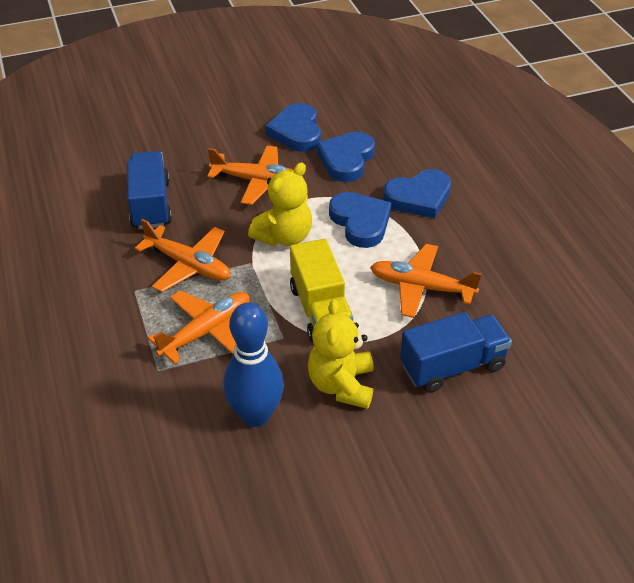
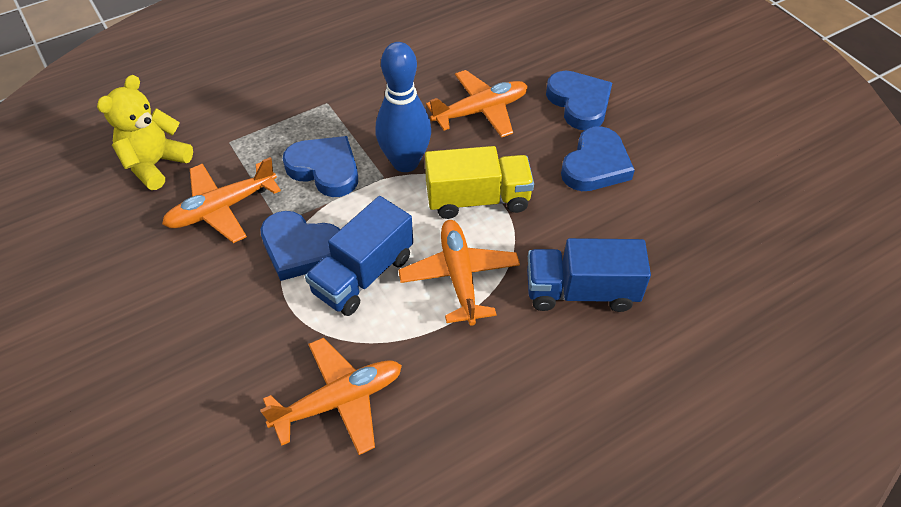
yellow teddy bear: 2 -> 1

